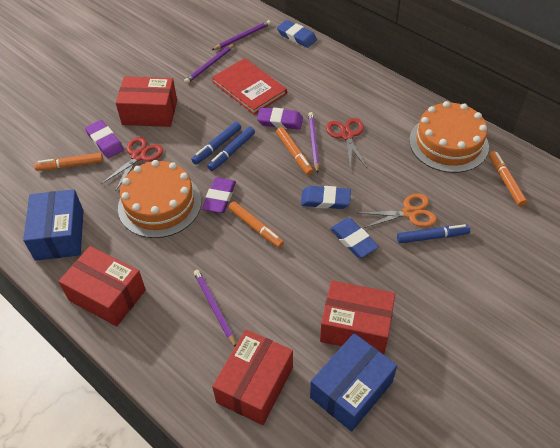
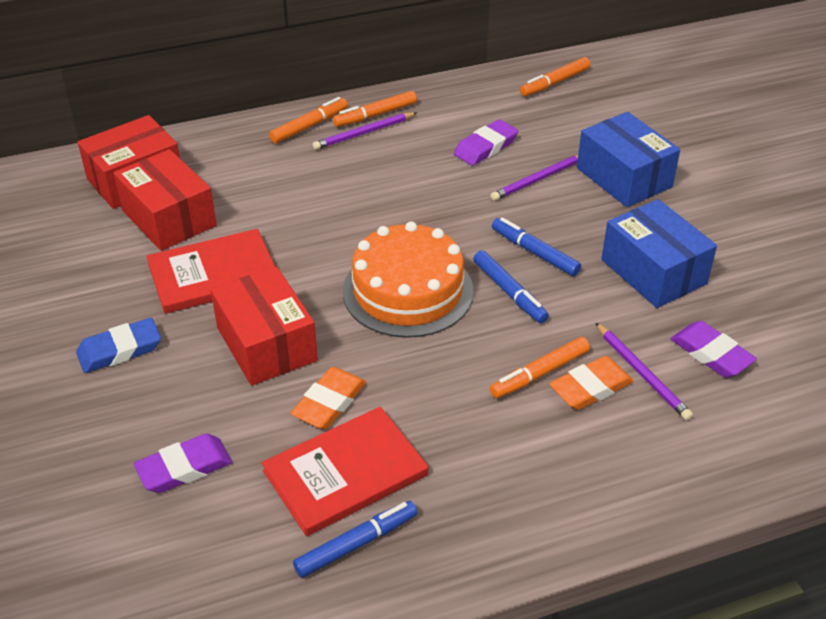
blue eraser: 3 -> 1
orange cake: 2 -> 1
orange eraser: 0 -> 2
orange scissors: 1 -> 0
purple pencil: 4 -> 3
red book: 1 -> 2
red box: 4 -> 3
red scissors: 2 -> 0

